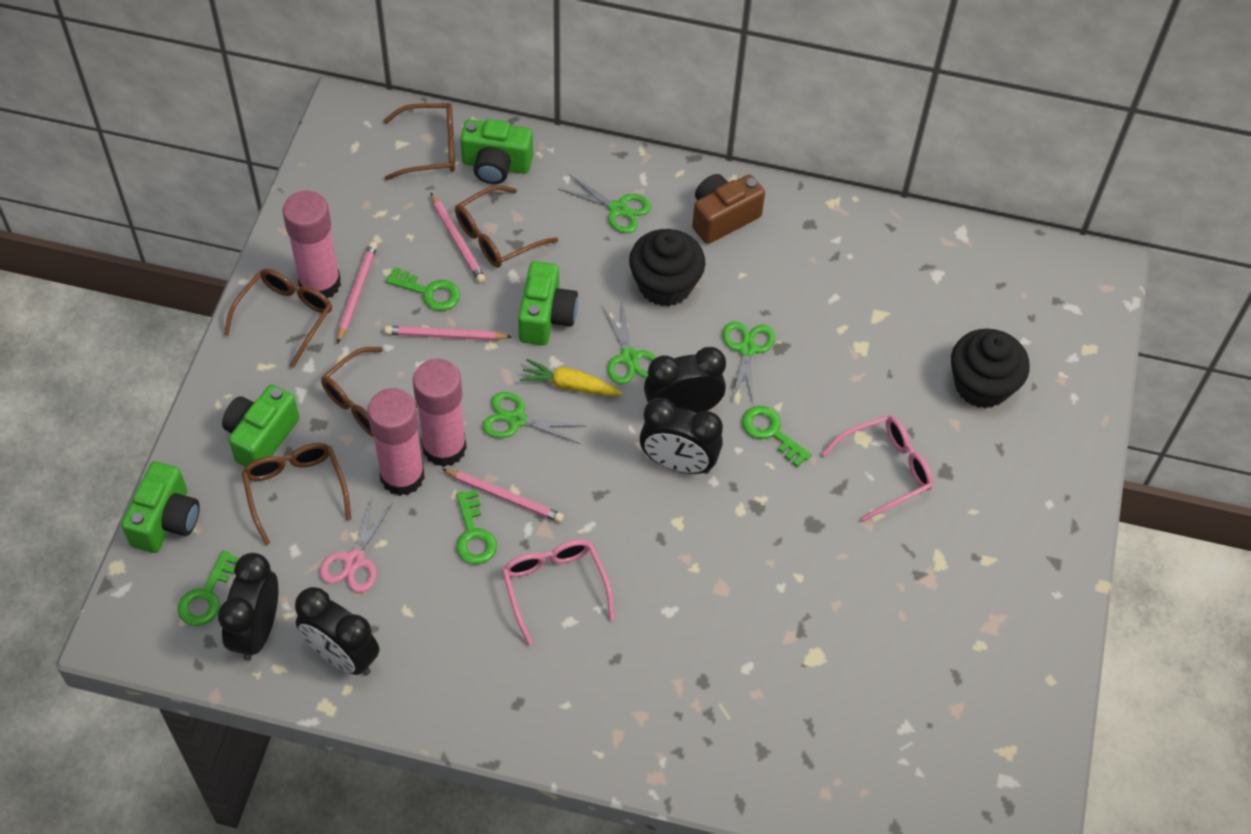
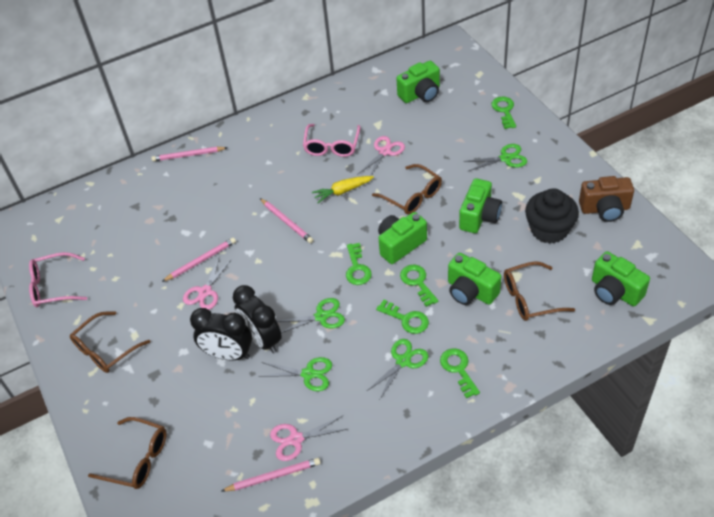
black clock: 4 -> 2
black cupcake: 2 -> 1
brown glasses: 5 -> 4
green camera: 4 -> 5
green key: 4 -> 5
pink glue stick: 3 -> 0
pink scissors: 1 -> 3

